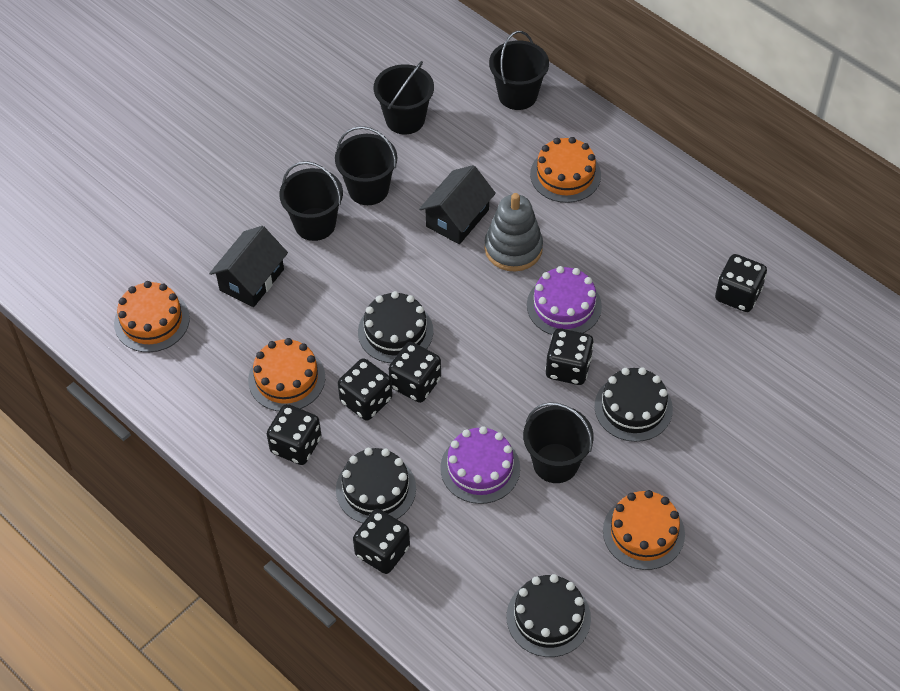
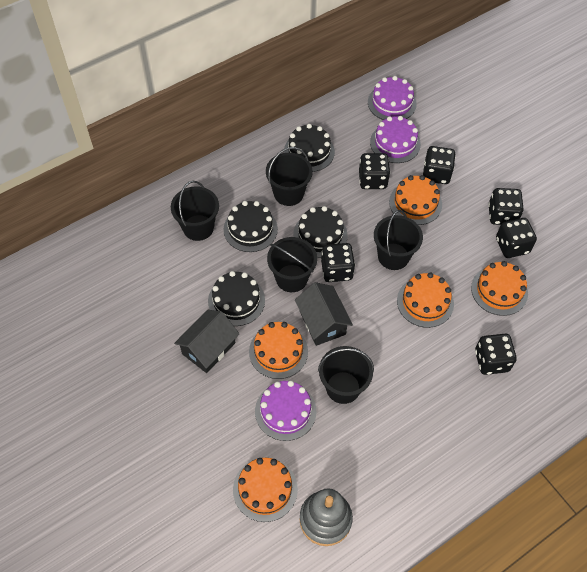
orange cake: 4 -> 5
purple cake: 2 -> 3

